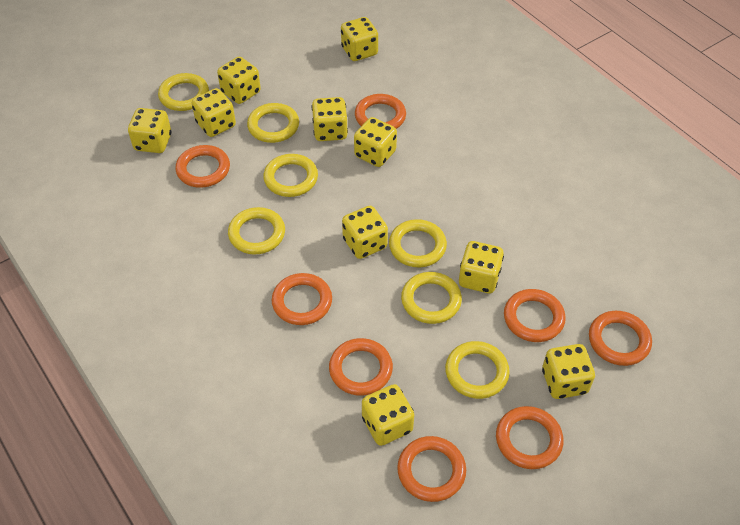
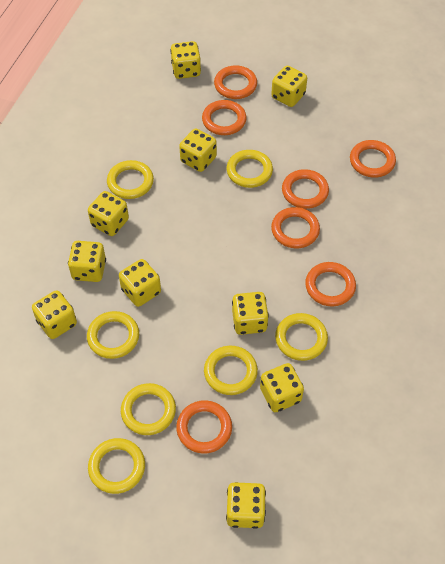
orange ring: 8 -> 7

